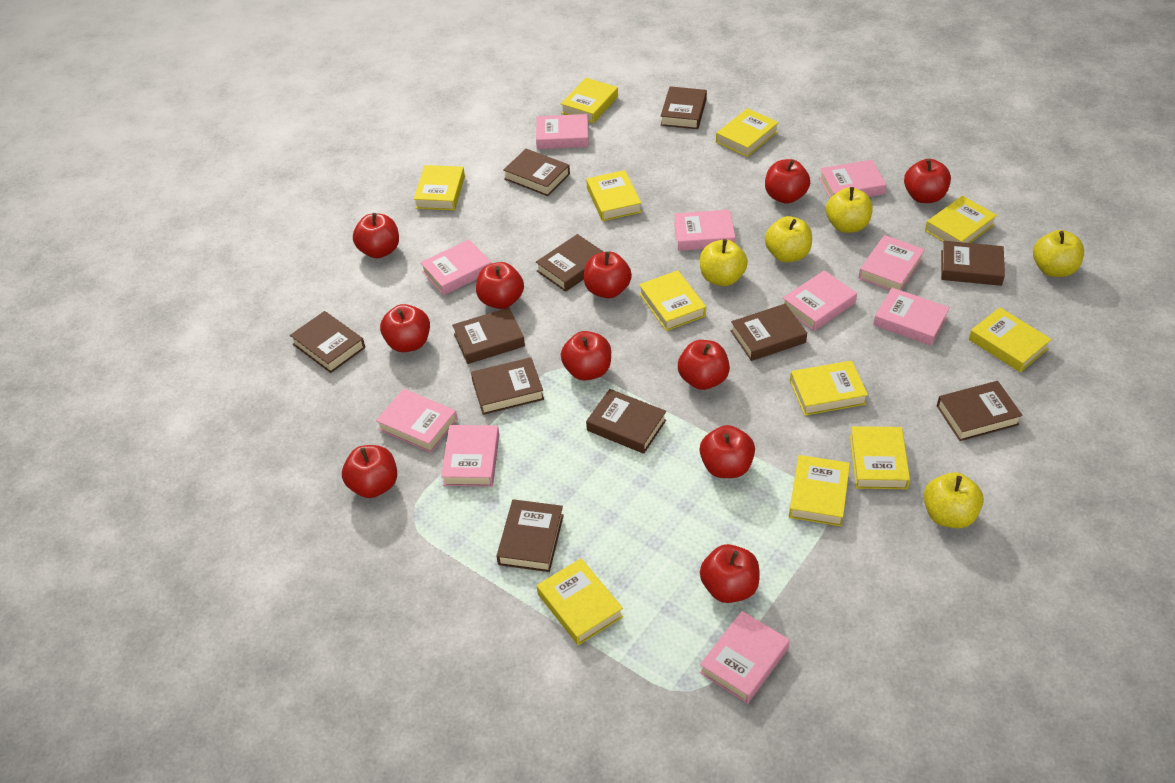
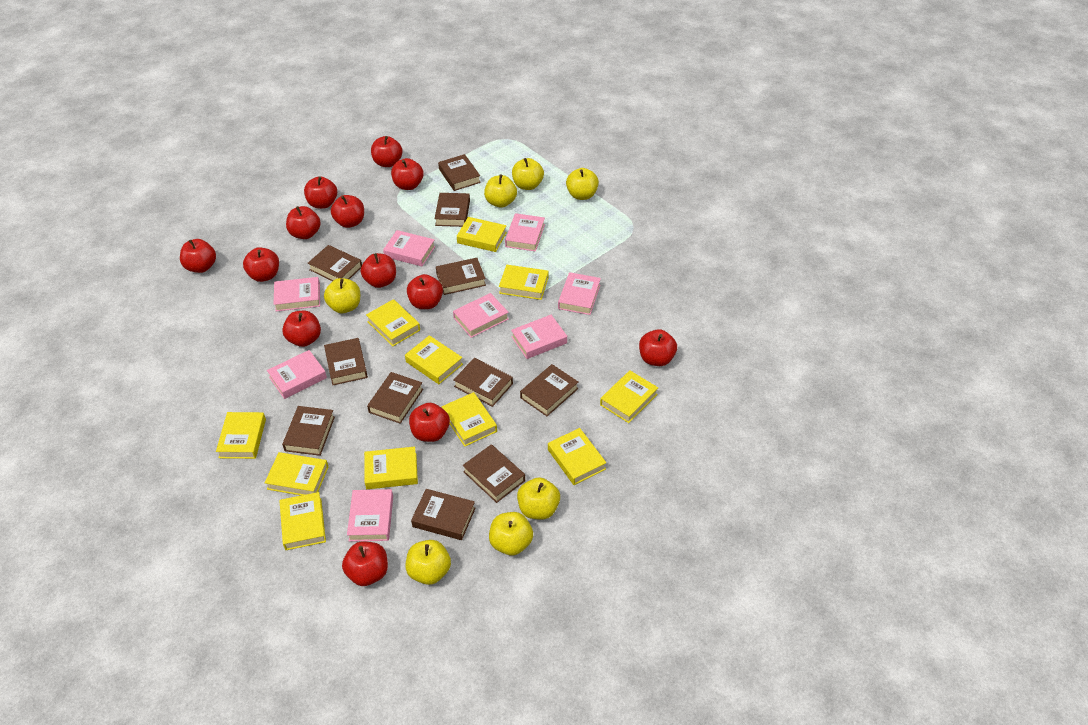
pink book: 10 -> 8
red apple: 11 -> 13
yellow apple: 5 -> 7

